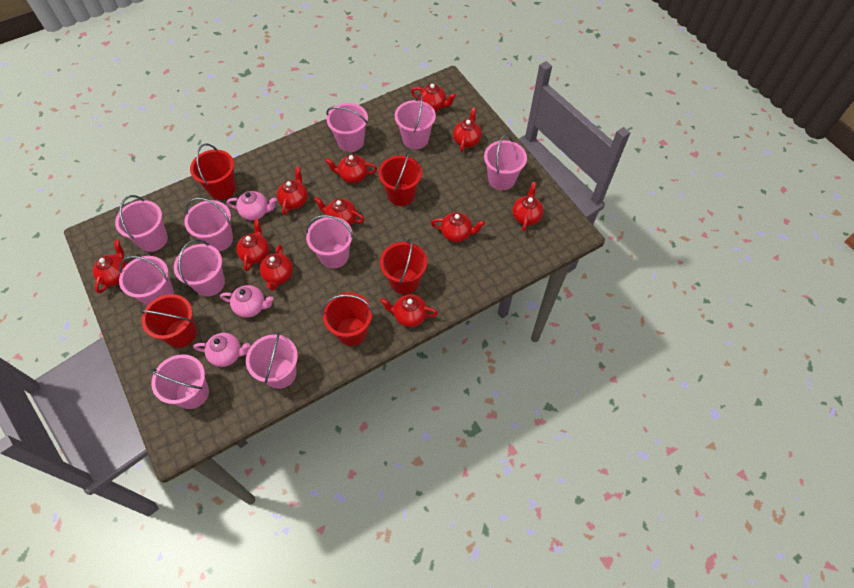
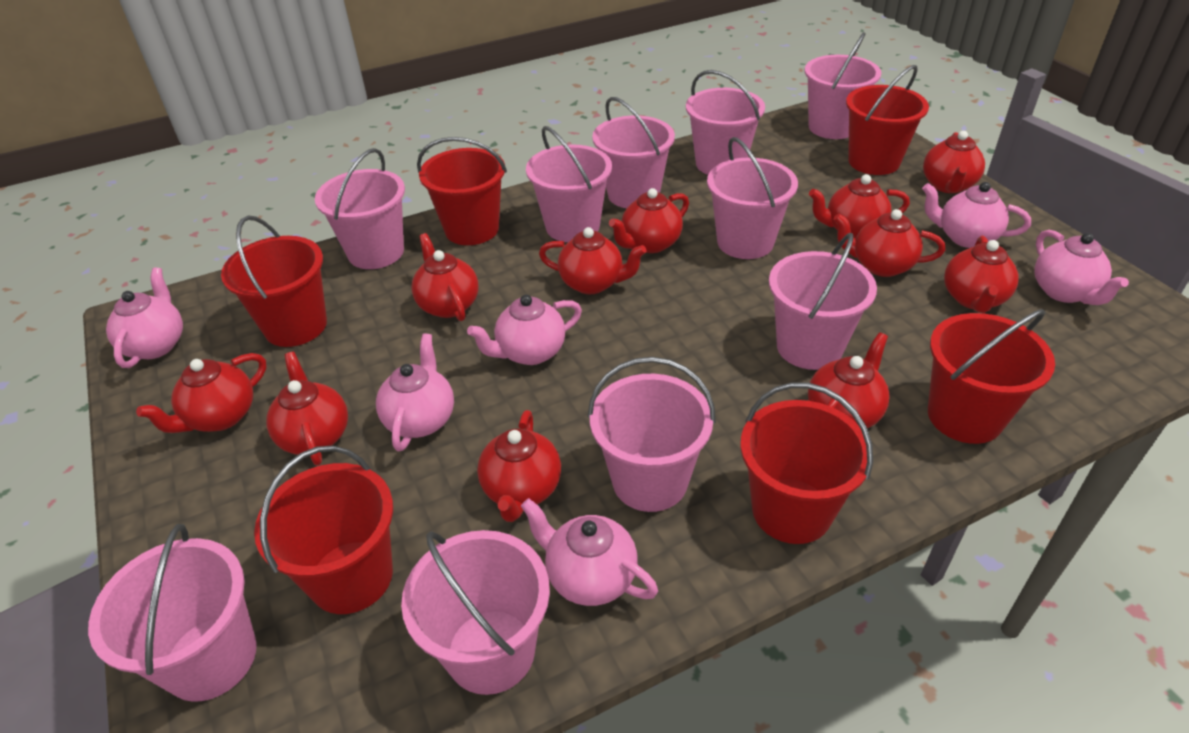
pink teapot: 3 -> 6
red bucket: 5 -> 6

